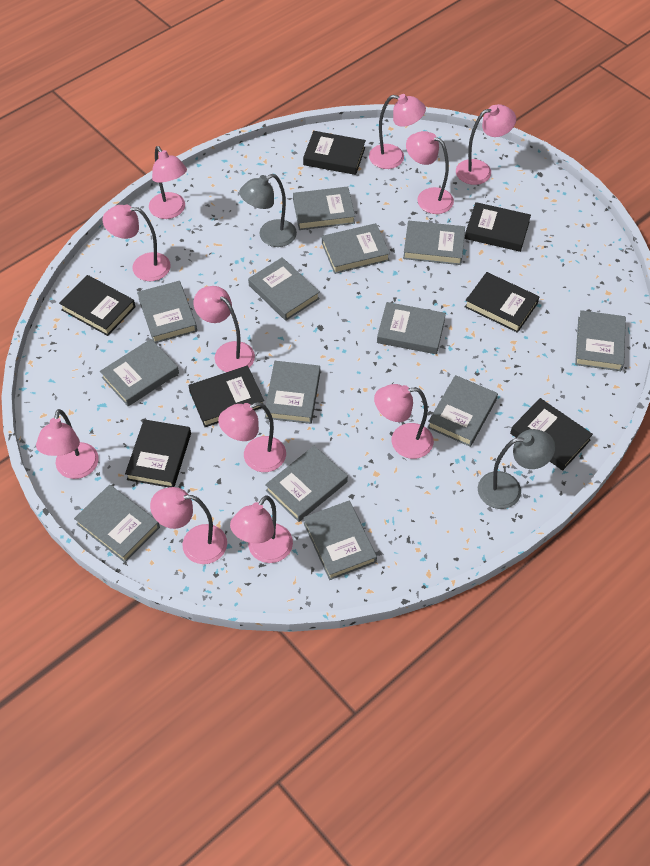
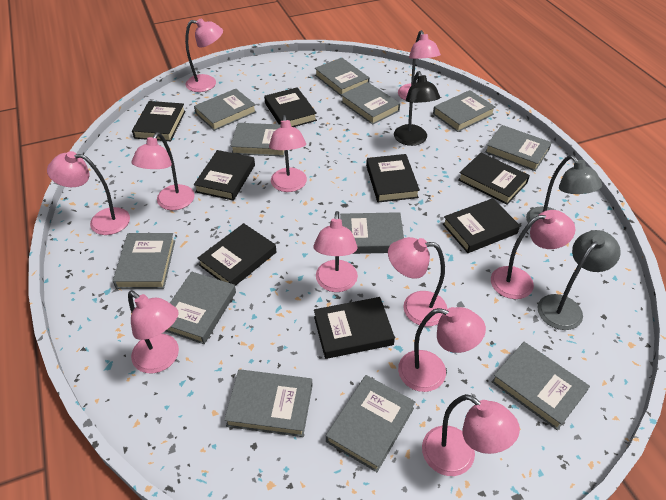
black book: 7 -> 8
black lamp: 0 -> 1
grey book: 13 -> 12

